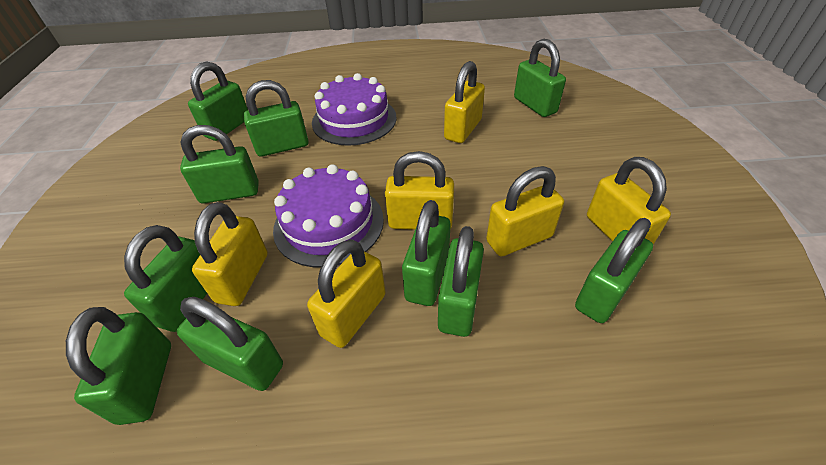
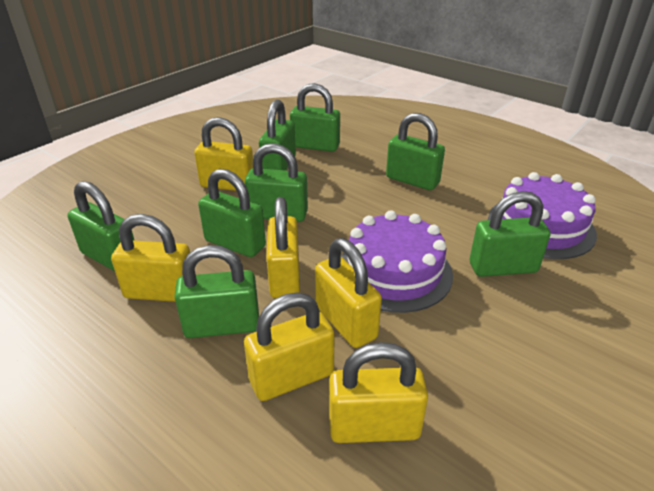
green padlock: 10 -> 8

